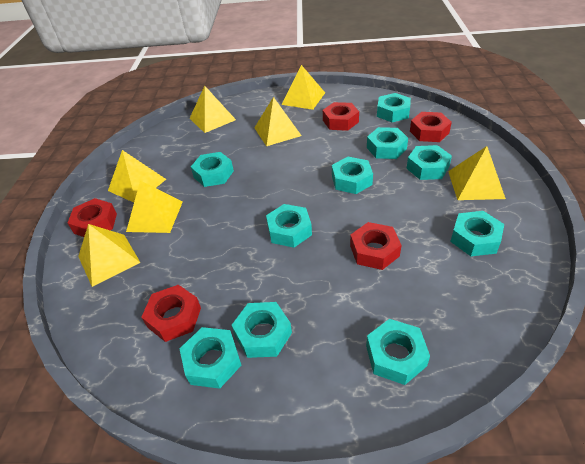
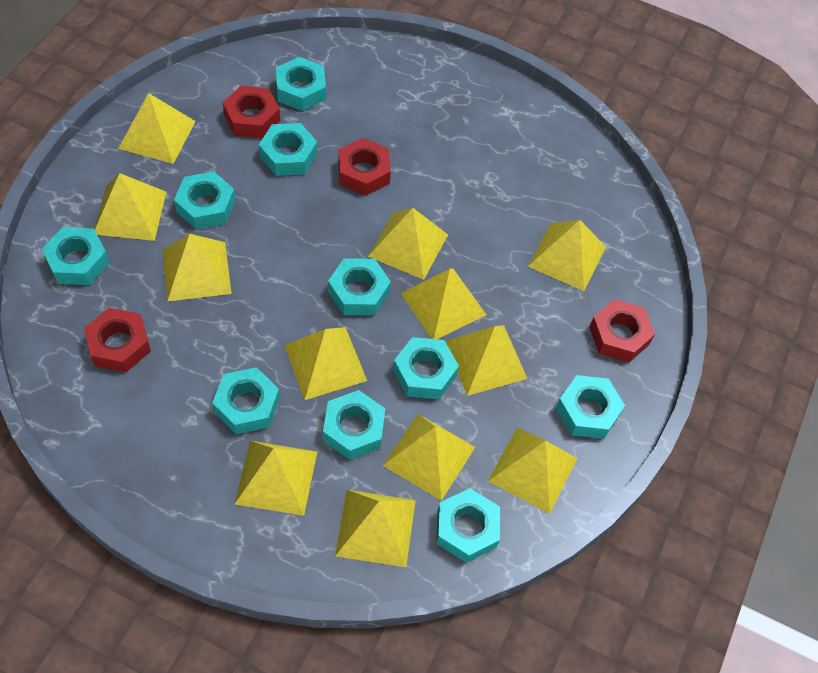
red nut: 5 -> 4
yellow pyramid: 7 -> 12

